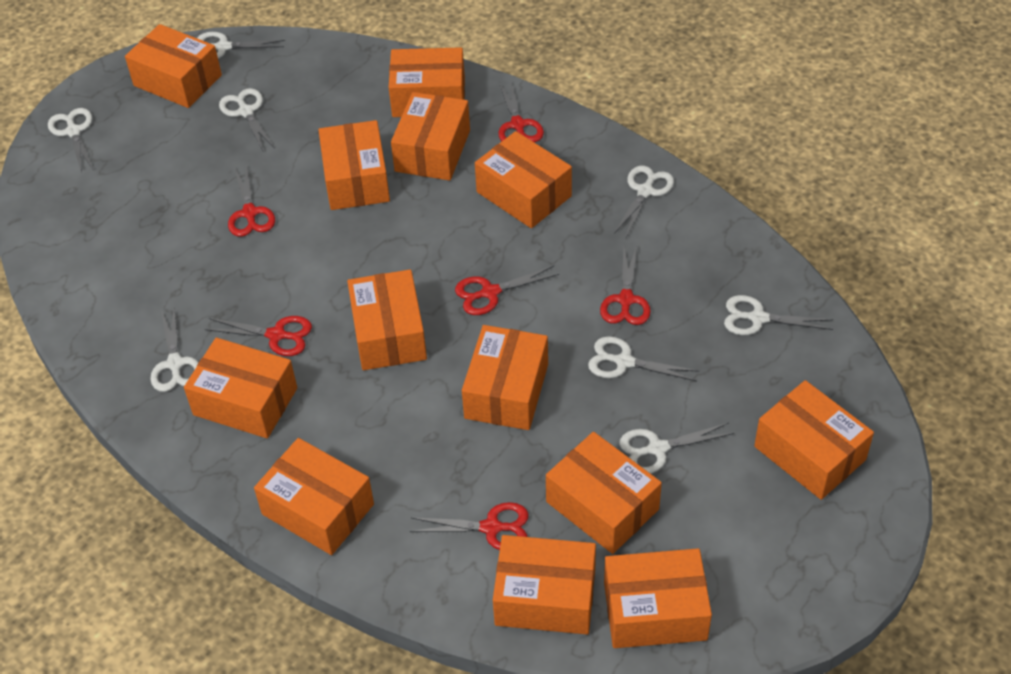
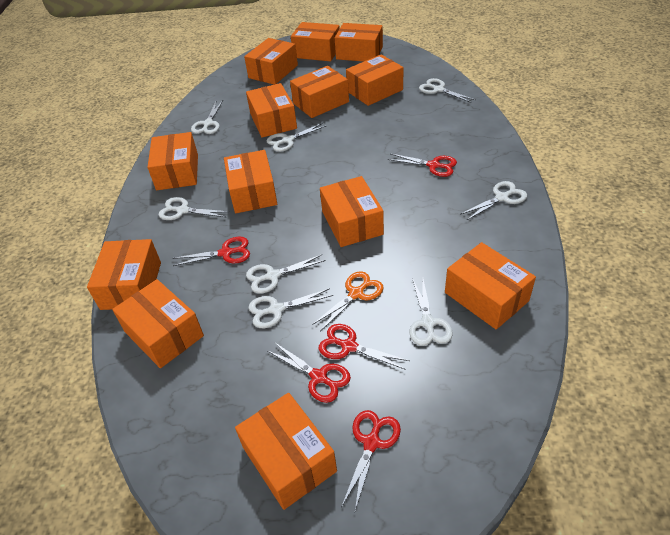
orange scissors: 0 -> 1
red scissors: 6 -> 5

